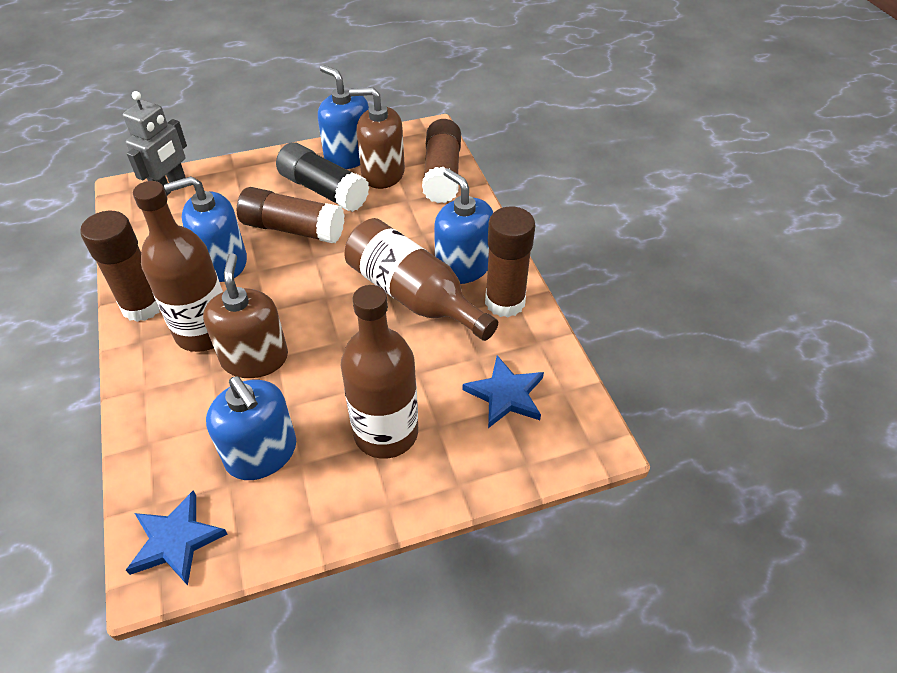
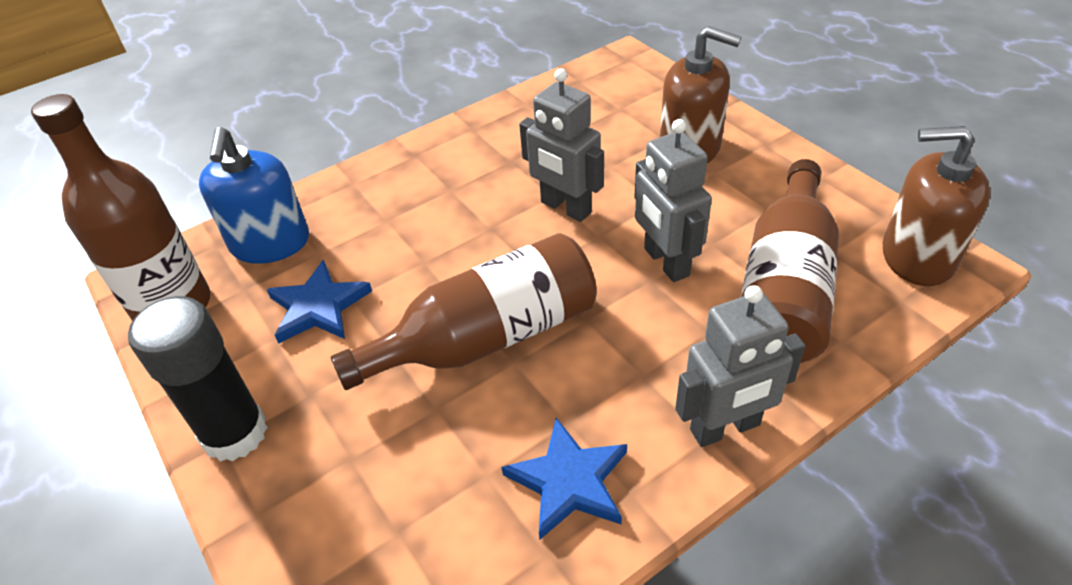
blue soap dispenser: 4 -> 1
brown glue stick: 4 -> 0
grey robot: 1 -> 3

